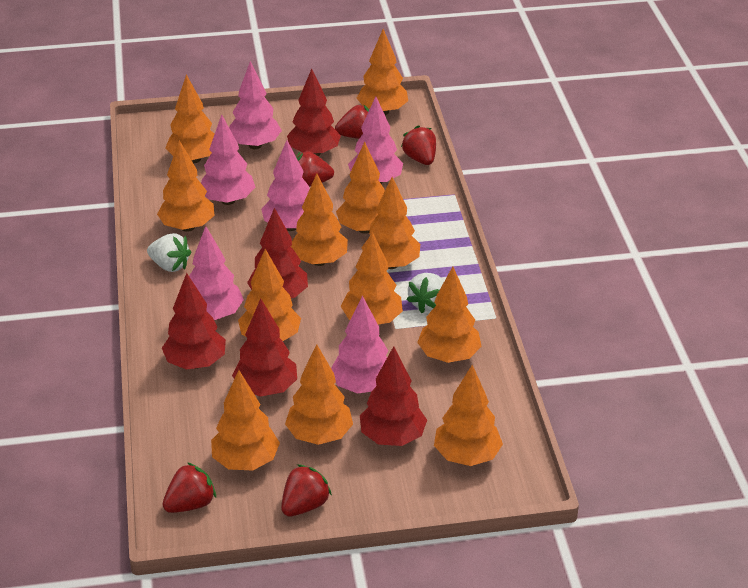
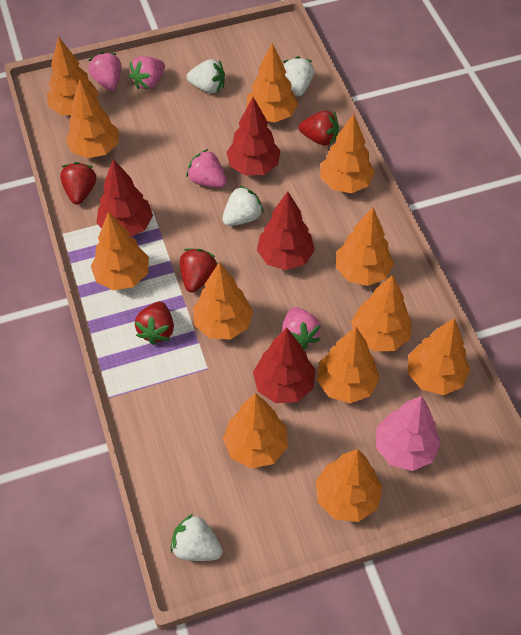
pink strawberry: 0 -> 4
pink tree: 6 -> 1
red strawberry: 5 -> 4
red tree: 5 -> 4
white strawberry: 2 -> 4

